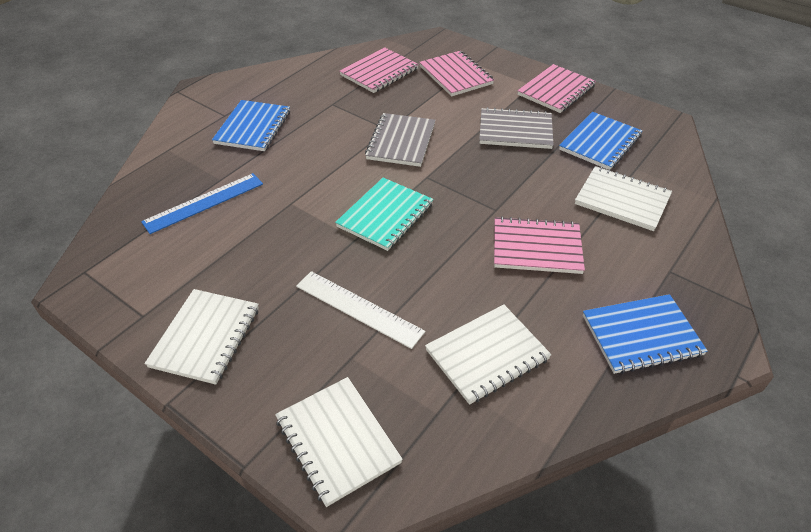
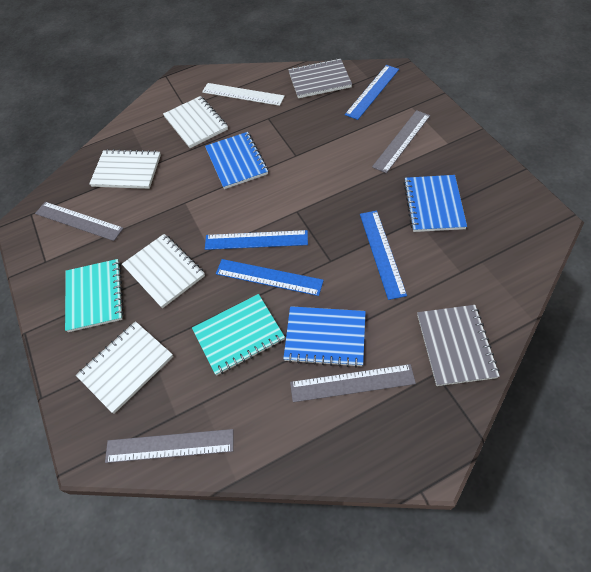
blue ruler: 1 -> 4
grey ruler: 0 -> 4
pink notebook: 4 -> 0
turquoise notebook: 1 -> 2

